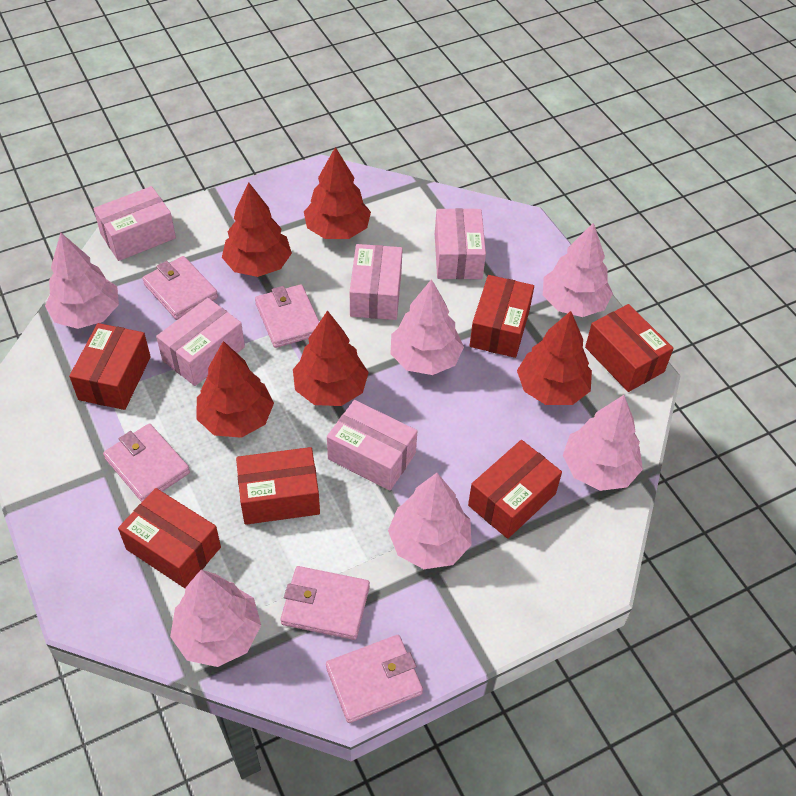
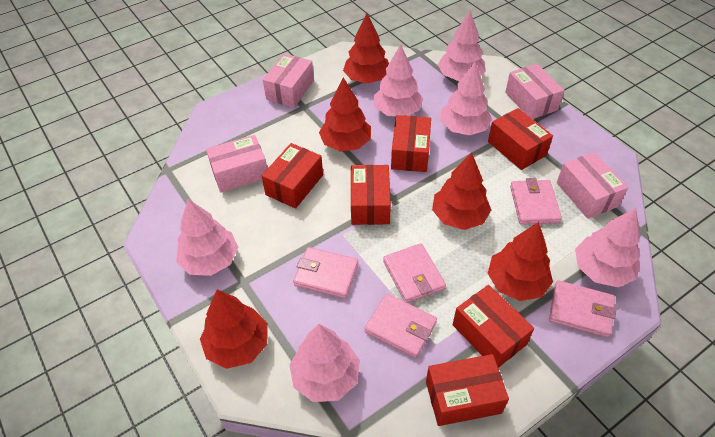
pink box: 5 -> 4

